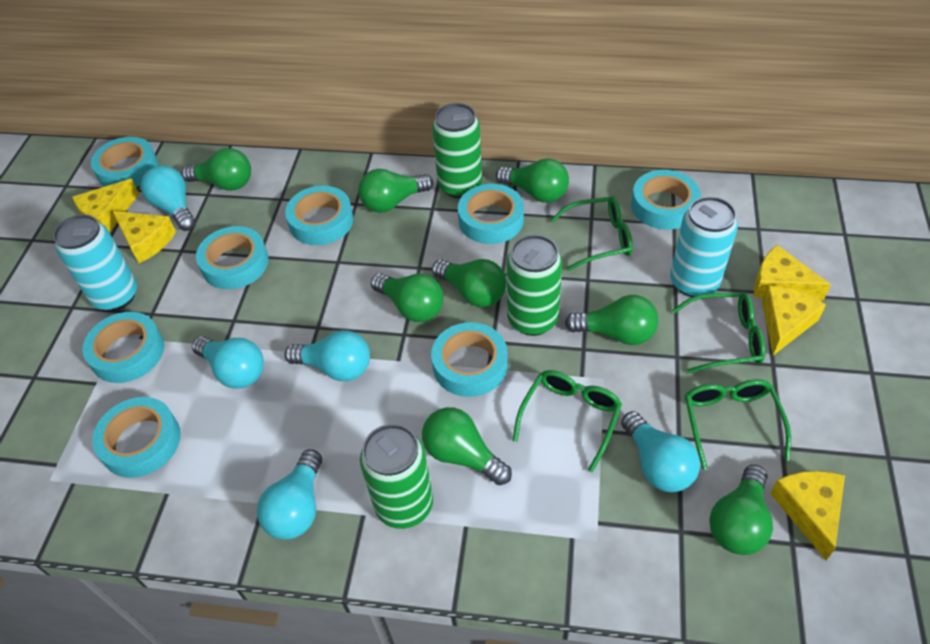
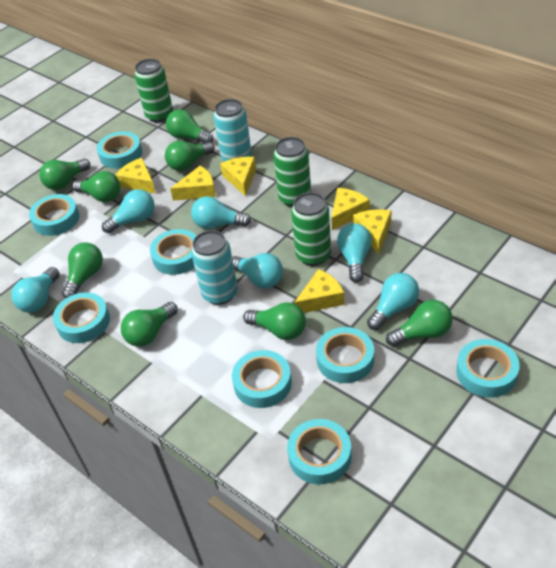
green glasses: 4 -> 0
turquoise light bulb: 5 -> 6
yellow cheese: 5 -> 6

